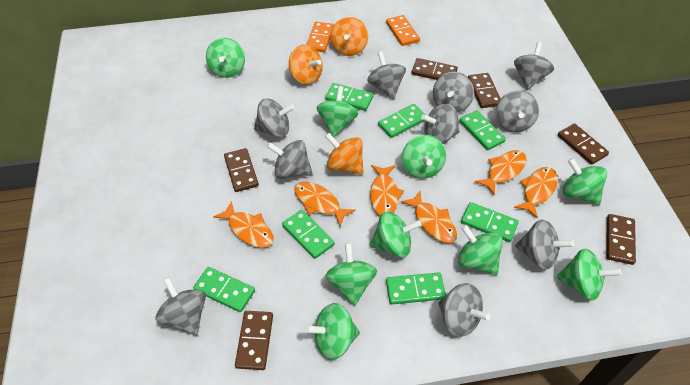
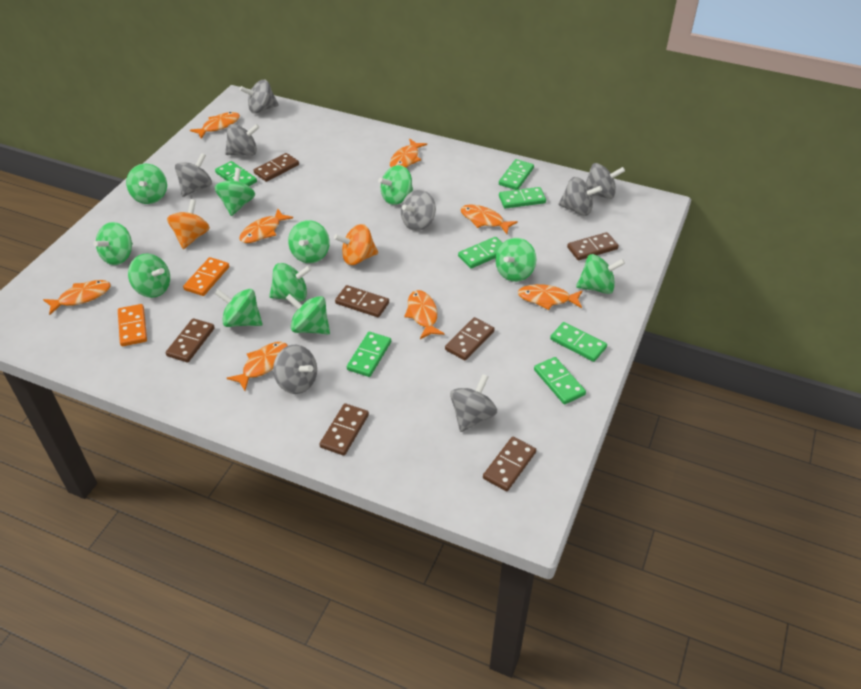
brown domino: 6 -> 7
green spinning top: 9 -> 11
grey spinning top: 10 -> 8
orange fish: 6 -> 8
orange spinning top: 3 -> 2

